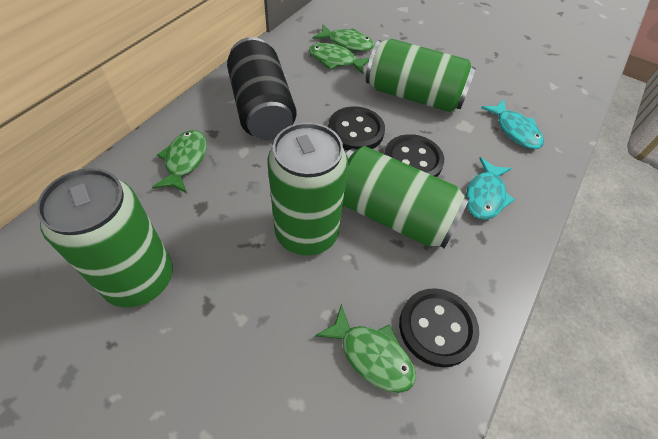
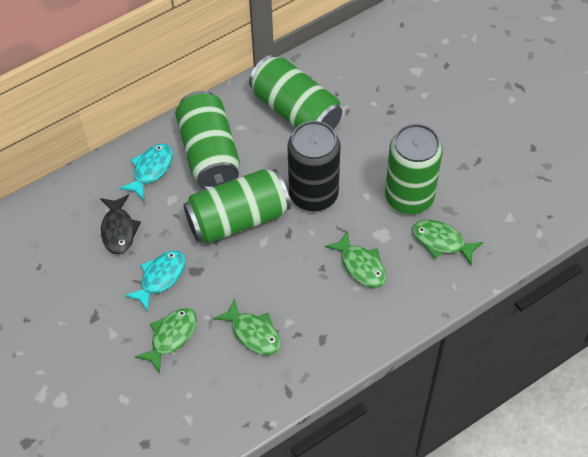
black button: 3 -> 0
black fish: 0 -> 1

